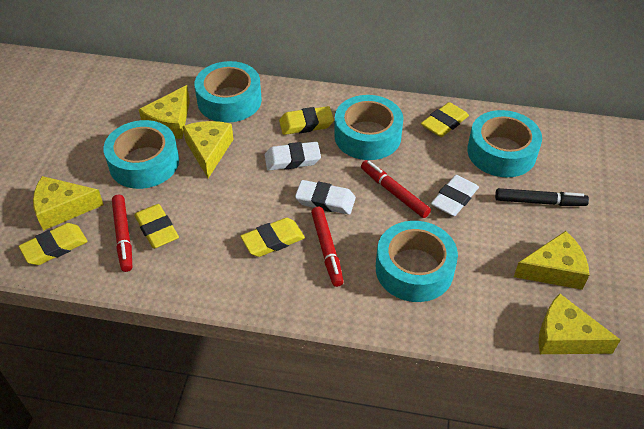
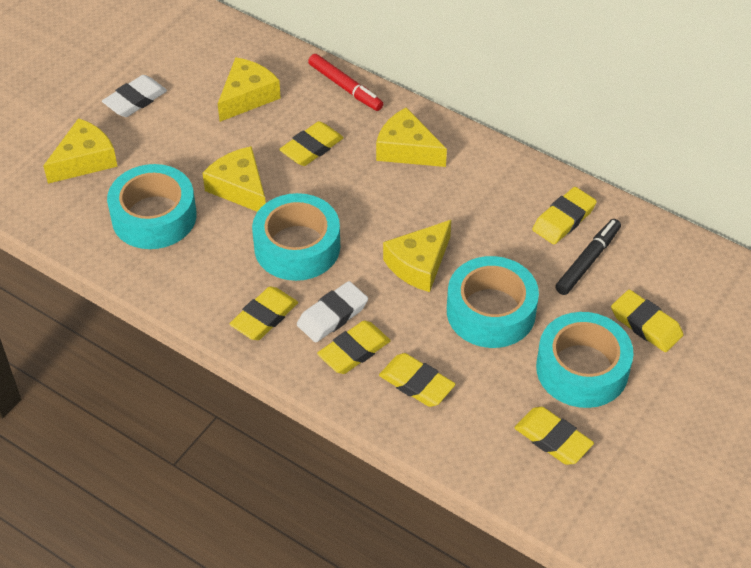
red marker: 3 -> 1
turquoise tape: 5 -> 4
white eraser: 3 -> 2
yellow eraser: 5 -> 7

